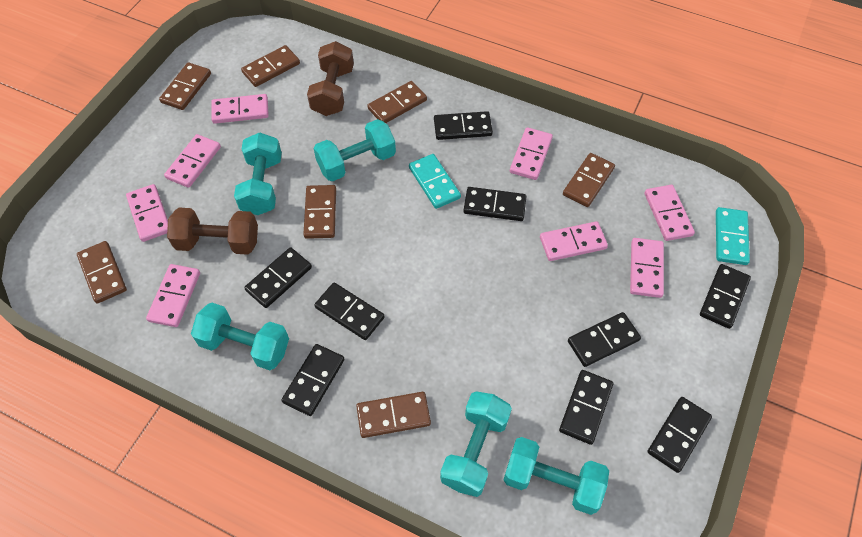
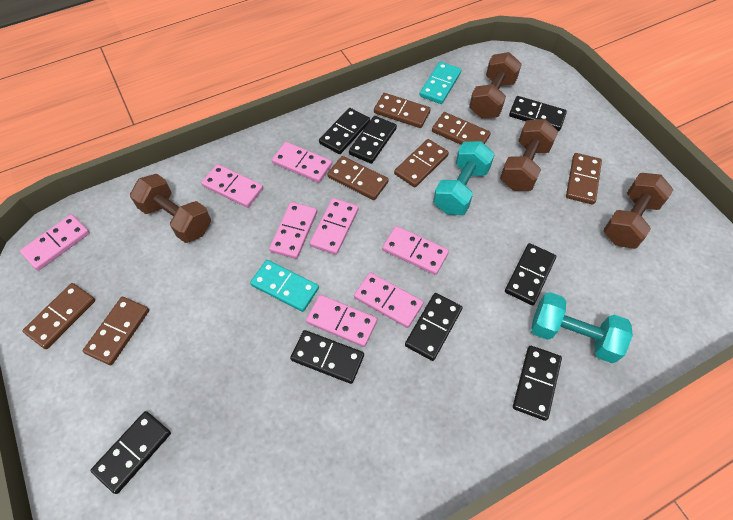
black domino: 9 -> 8
brown dumbbell: 2 -> 4
turquoise dumbbell: 5 -> 2

